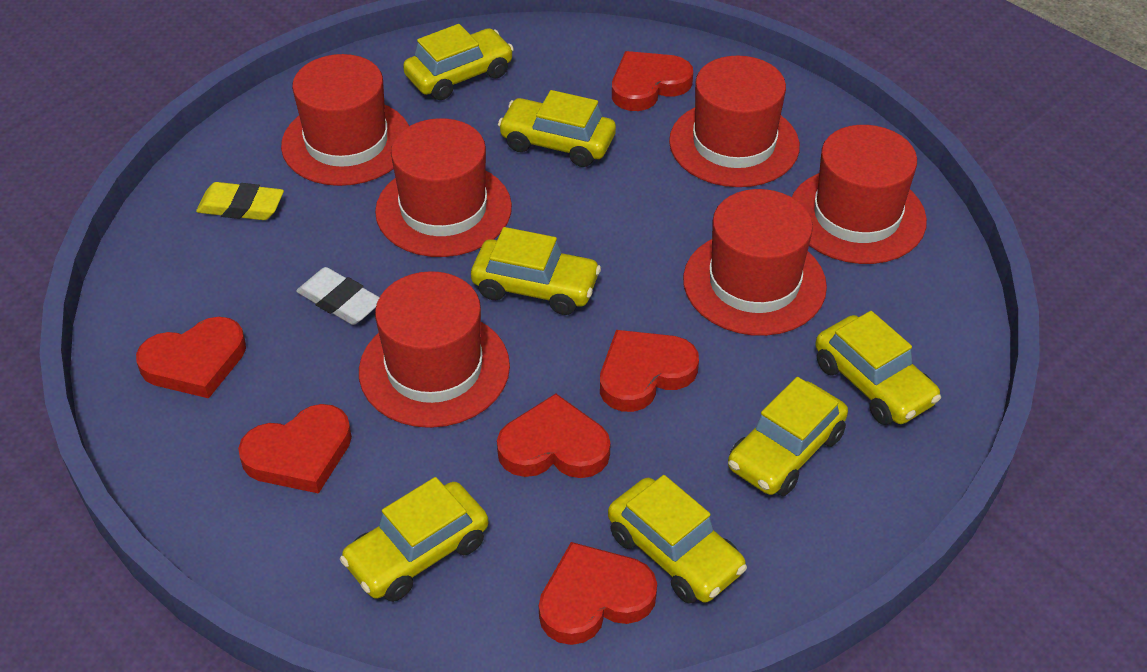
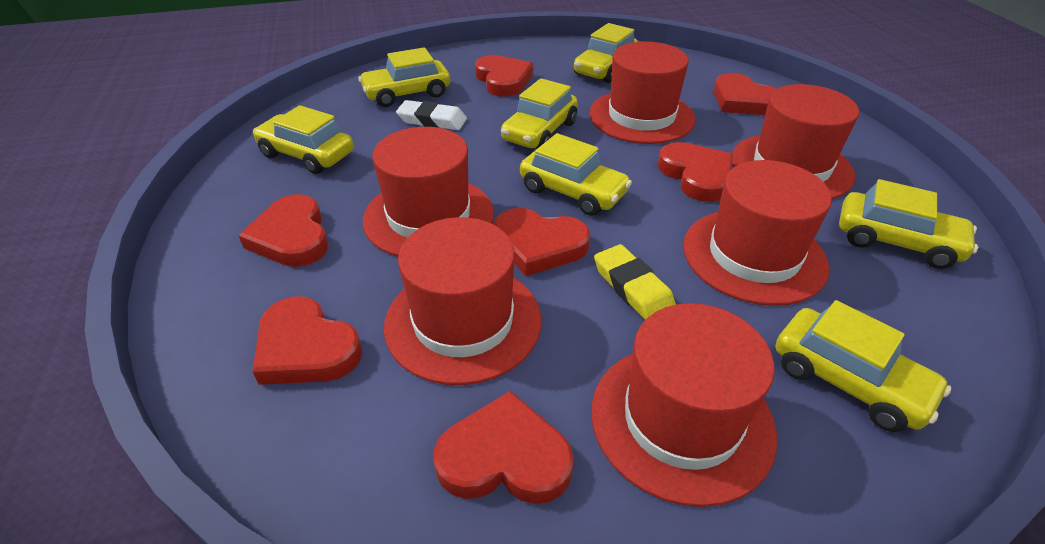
red heart: 6 -> 7

